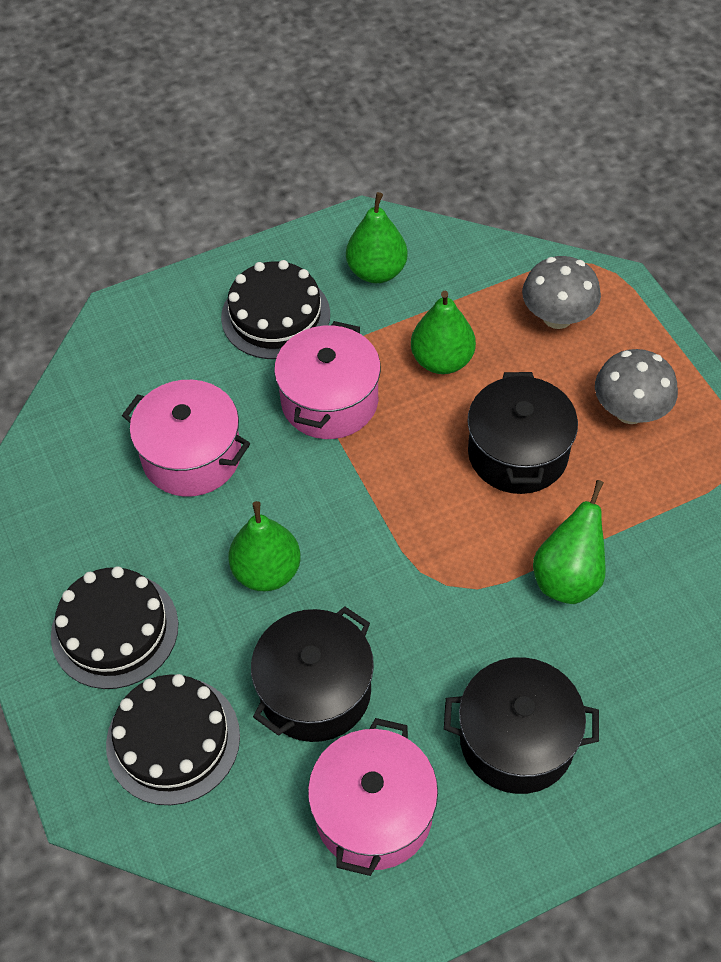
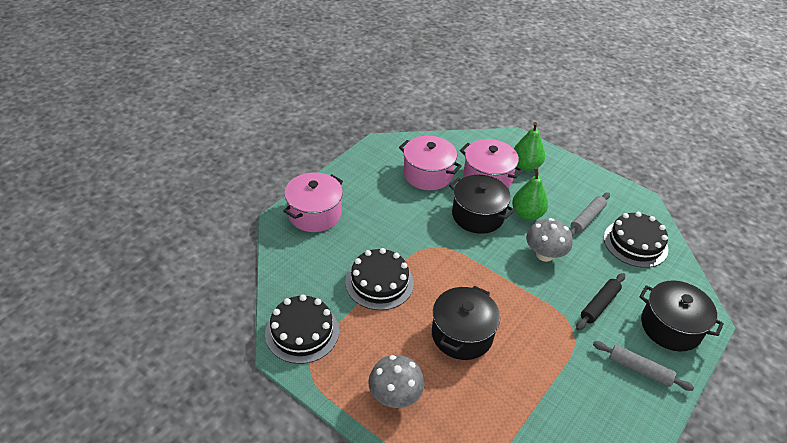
black rolling pin: 0 -> 1
green pear: 4 -> 2
grey rolling pin: 0 -> 2

